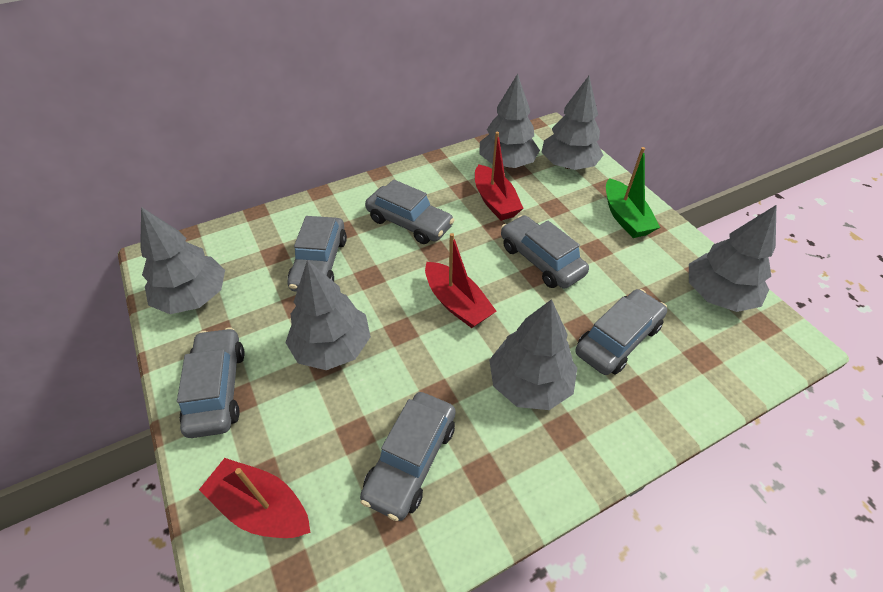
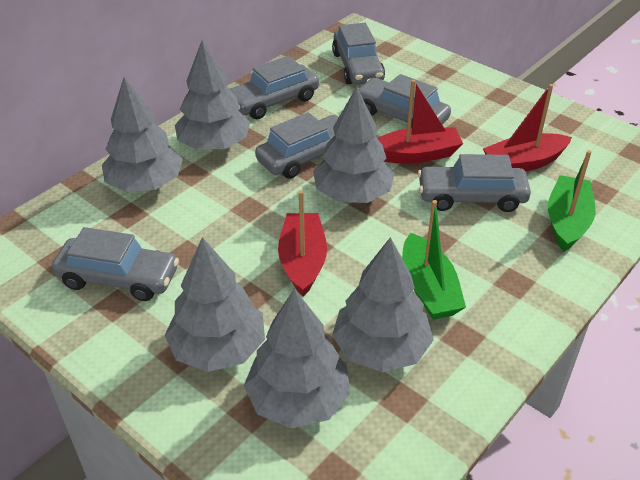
green boat: 1 -> 2

